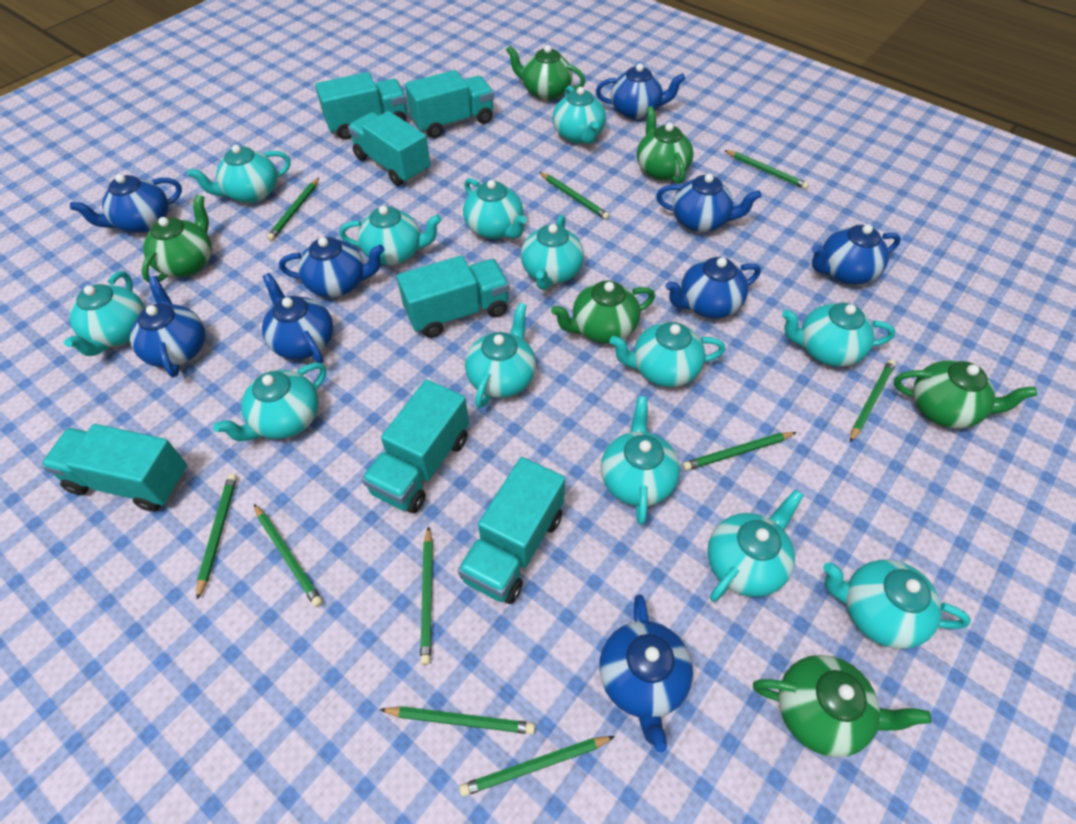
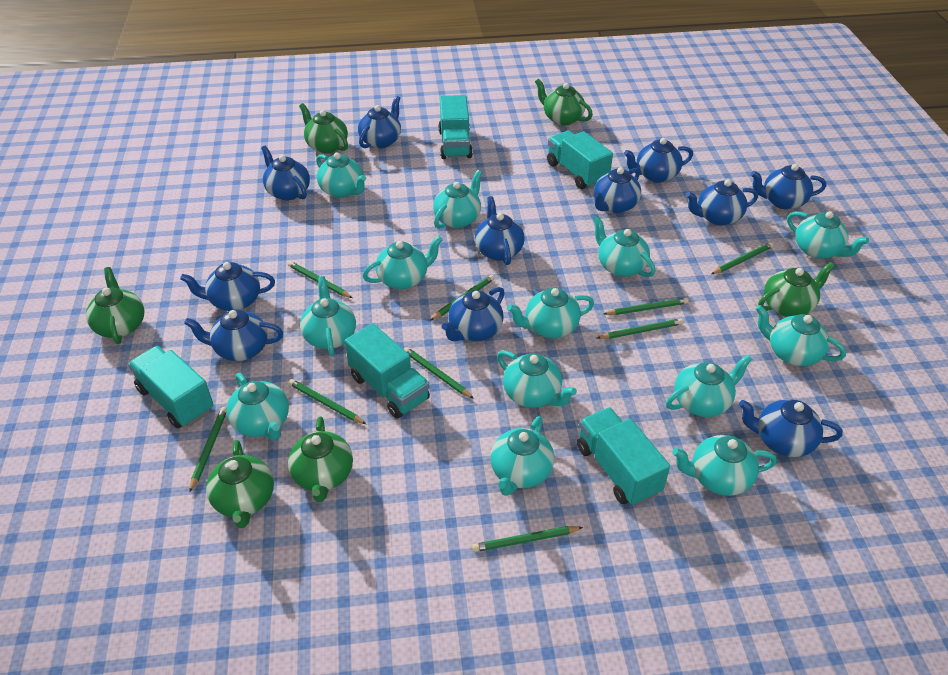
blue teapot: 9 -> 11
green pencil: 10 -> 9
turquoise truck: 7 -> 5

